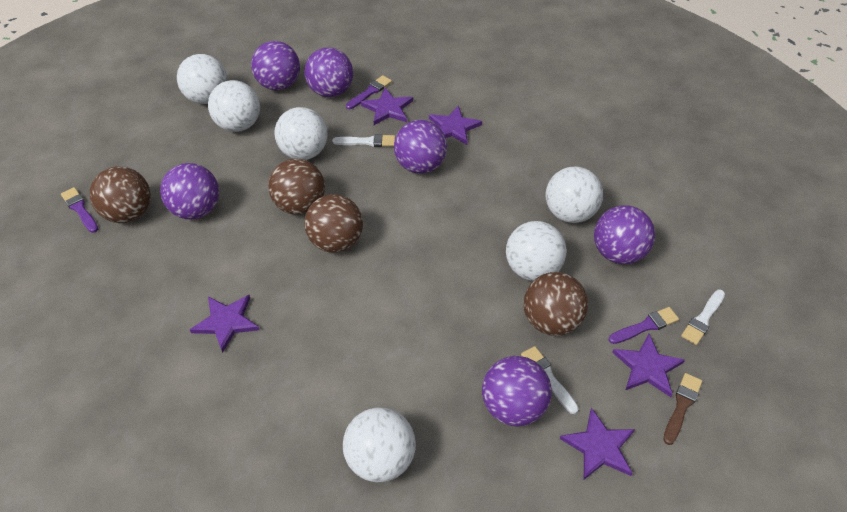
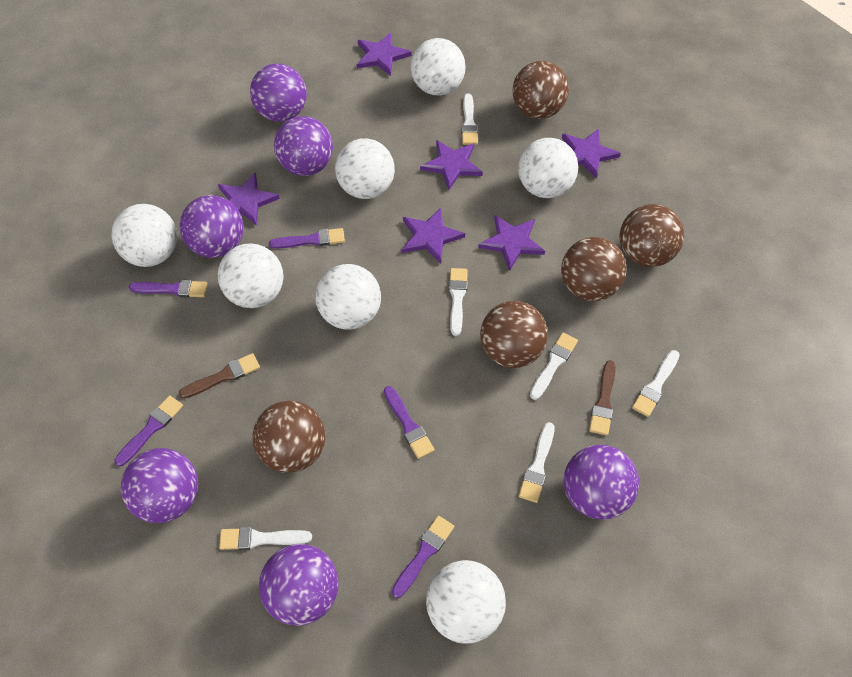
brown ball: 4 -> 5
brown brush: 1 -> 2
purple brush: 3 -> 5
purple star: 5 -> 6
white ball: 6 -> 7
white brush: 3 -> 6

